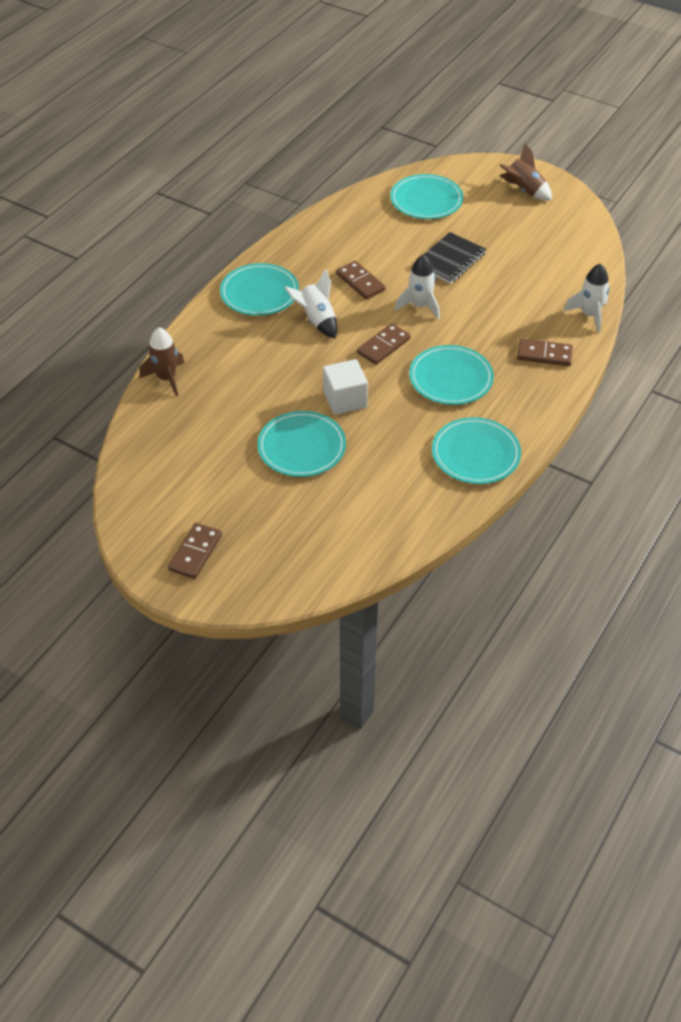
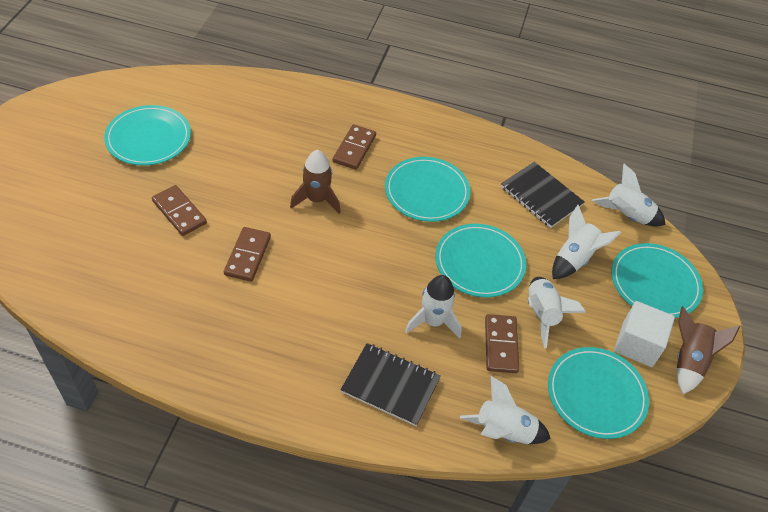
black notebook: 1 -> 2
white rocket: 3 -> 5

